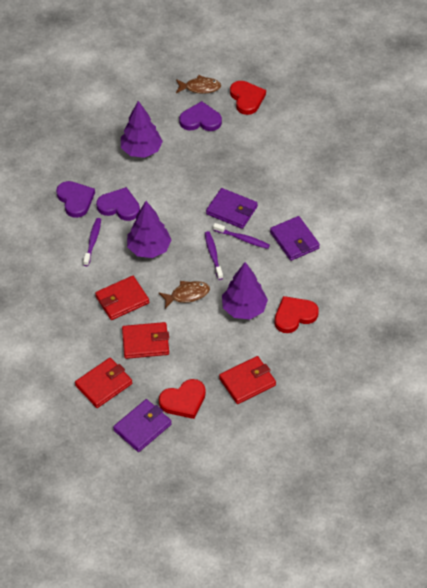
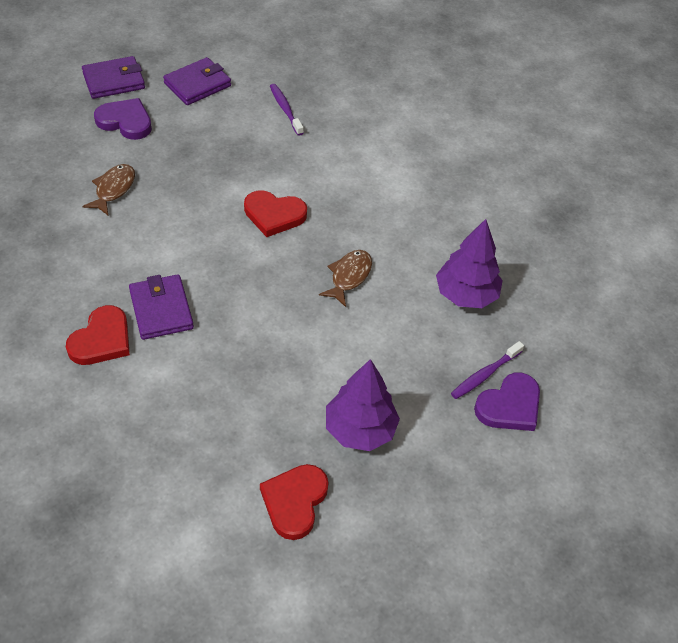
purple heart: 3 -> 2
purple toothbrush: 3 -> 2
purple tree: 3 -> 2
red wallet: 4 -> 0

